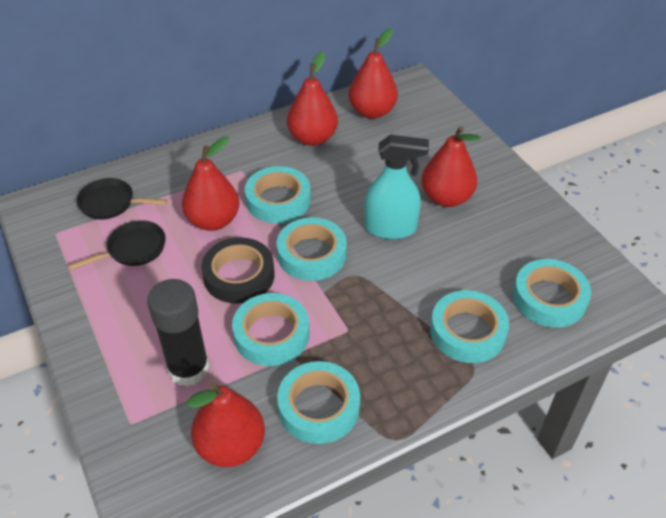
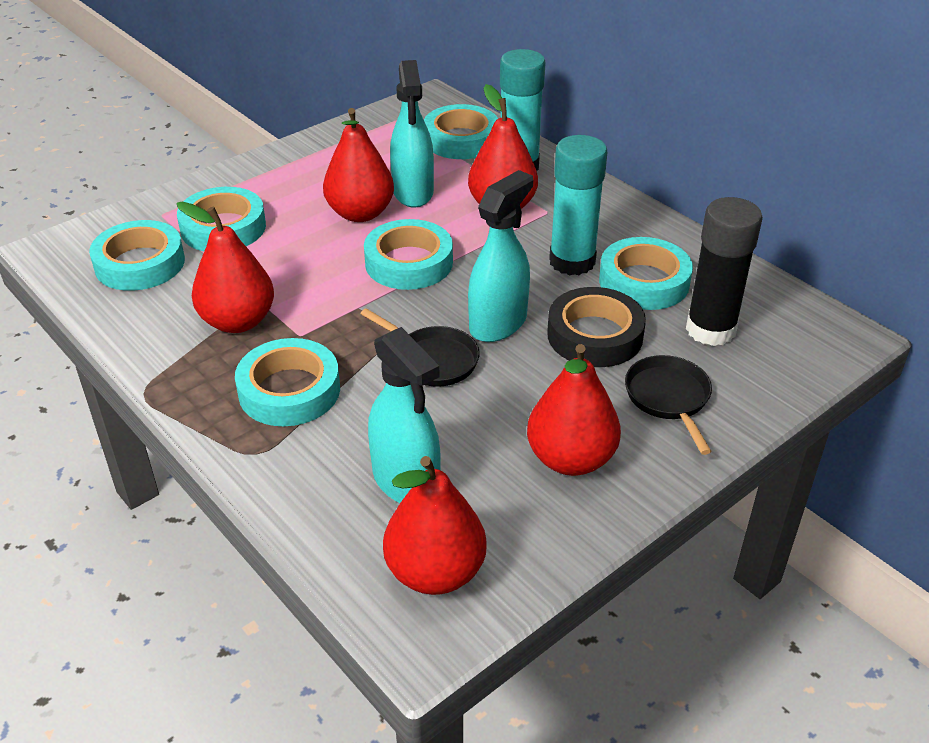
turquoise glue stick: 0 -> 2
turquoise spray bottle: 1 -> 3

